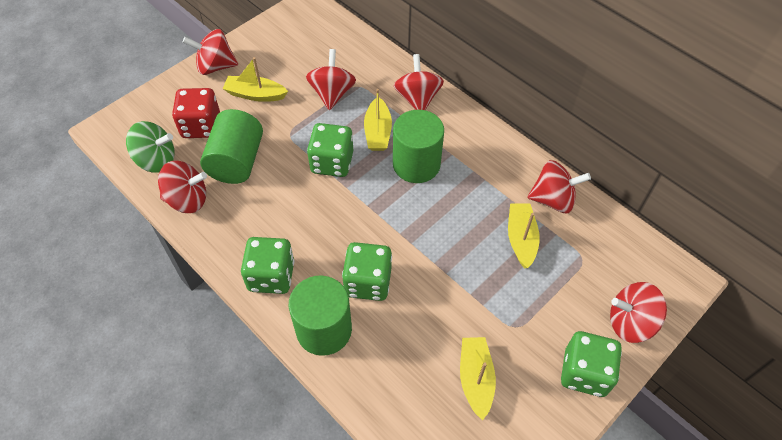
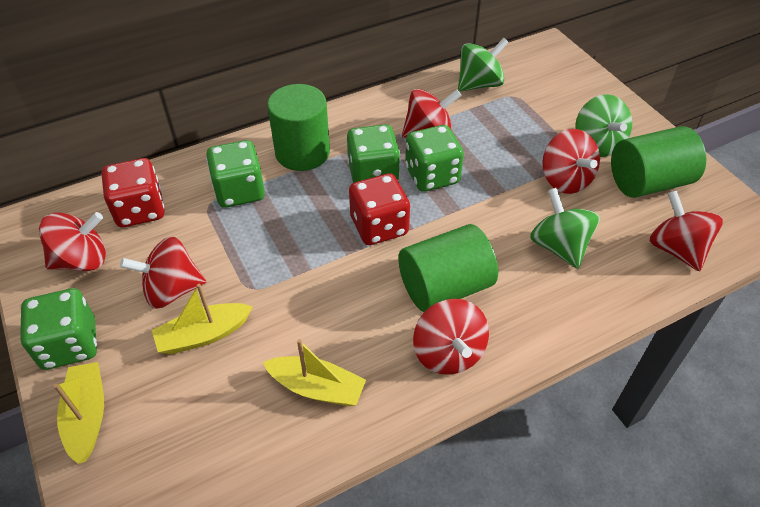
green spinning top: 1 -> 3
red dice: 1 -> 2
yellow boat: 4 -> 3

